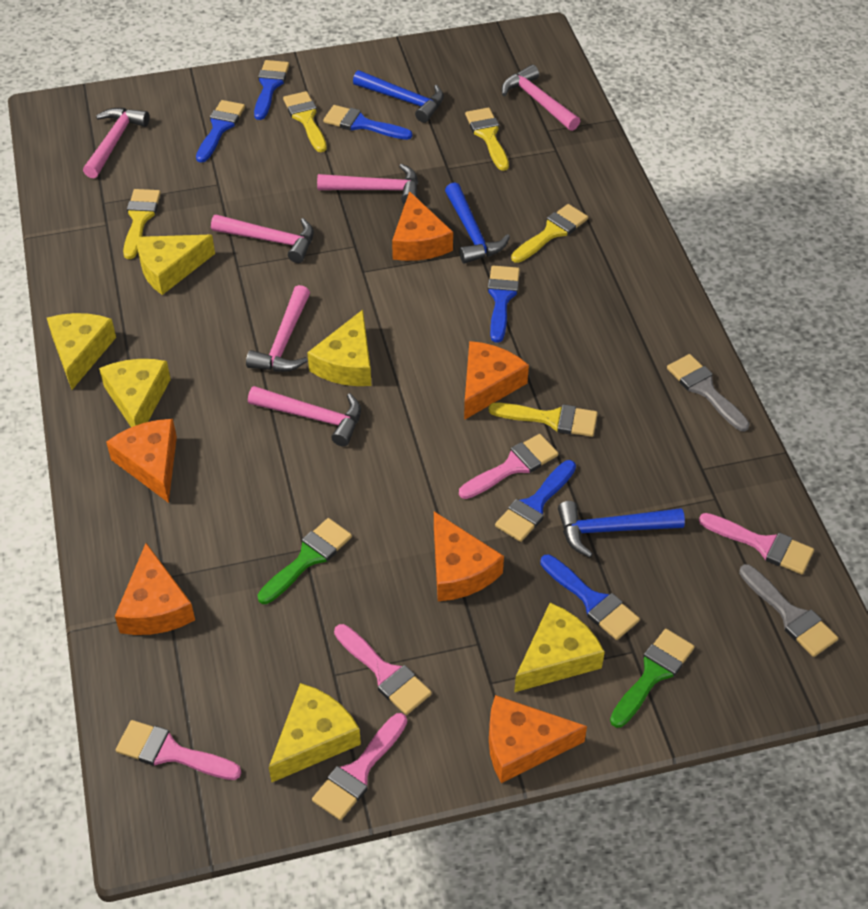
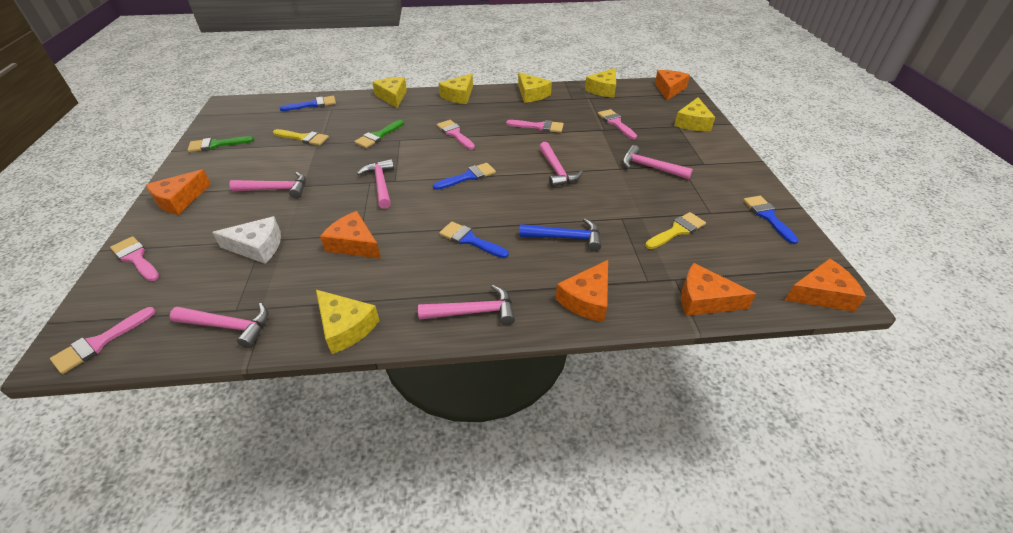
blue brush: 6 -> 4
blue hammer: 3 -> 1
grey brush: 2 -> 0
white cheese: 0 -> 1
yellow brush: 5 -> 2

